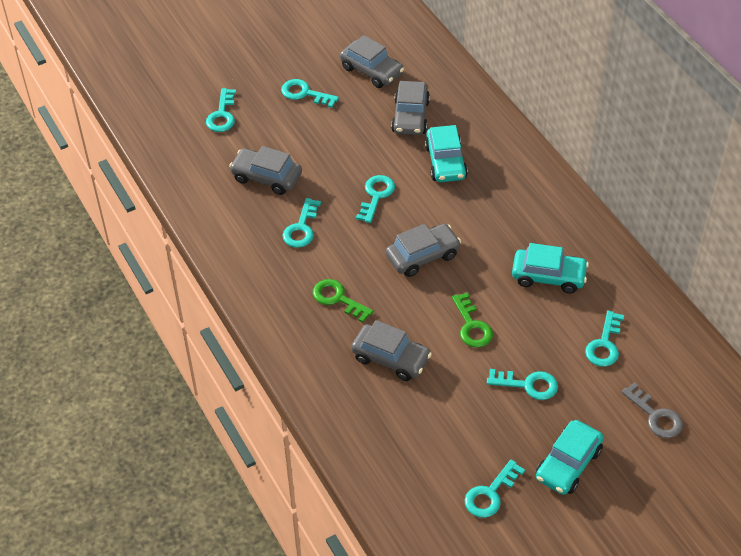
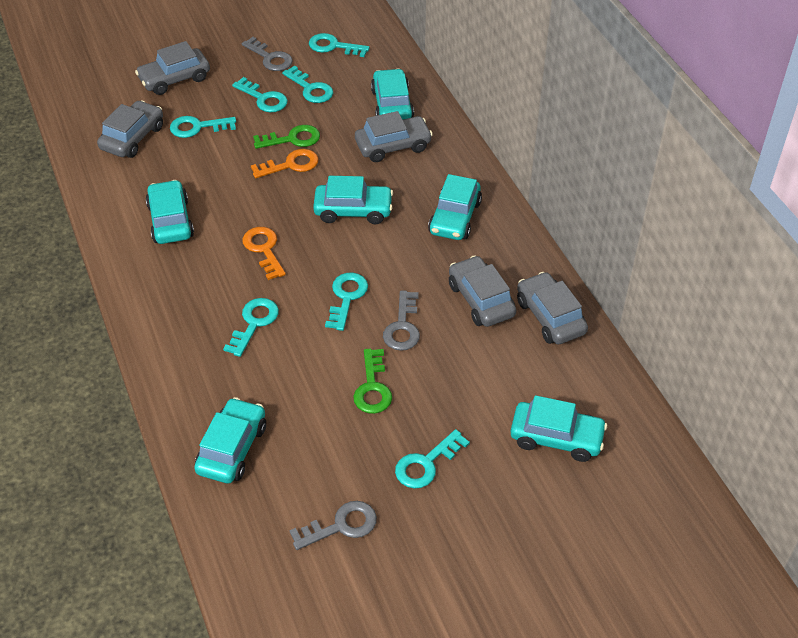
grey key: 1 -> 3
orange key: 0 -> 2
turquoise car: 3 -> 6

